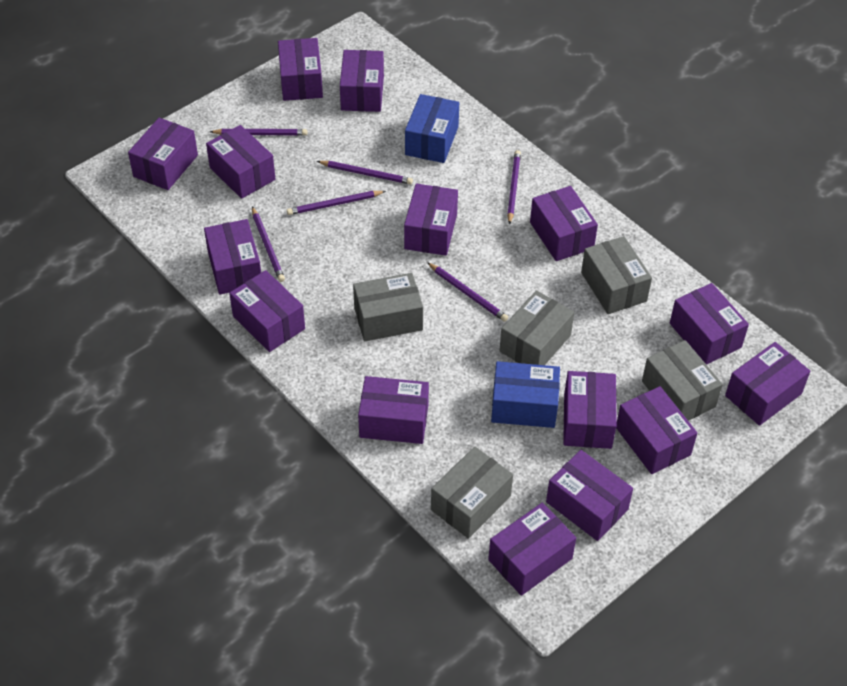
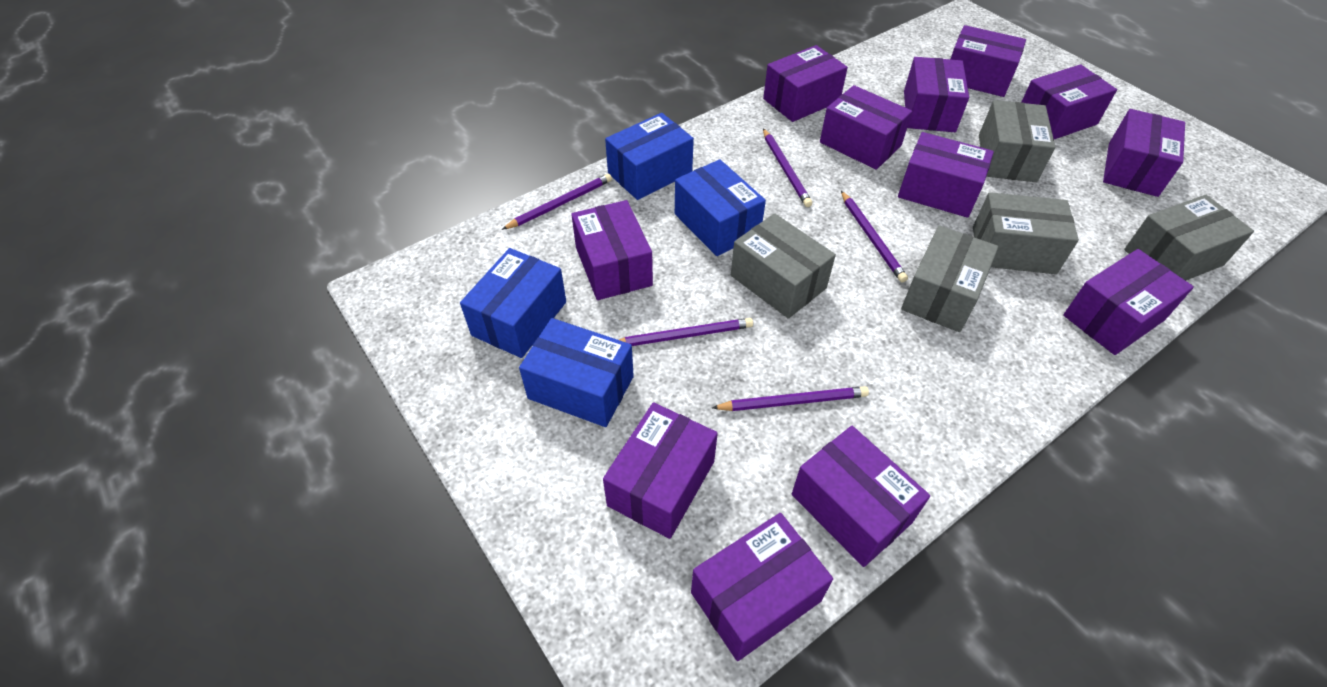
blue box: 2 -> 4
purple box: 15 -> 12
purple pencil: 6 -> 5

